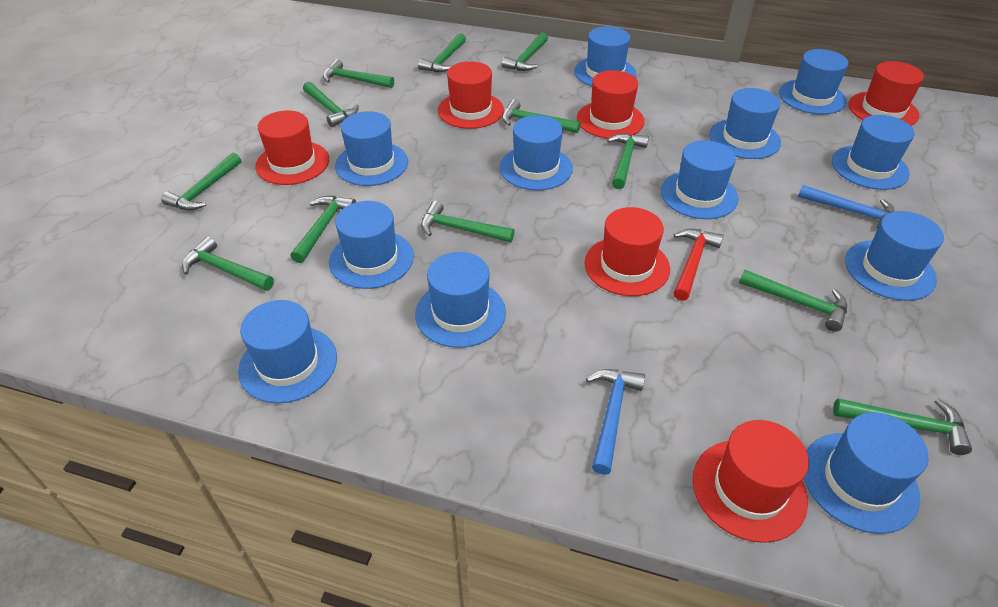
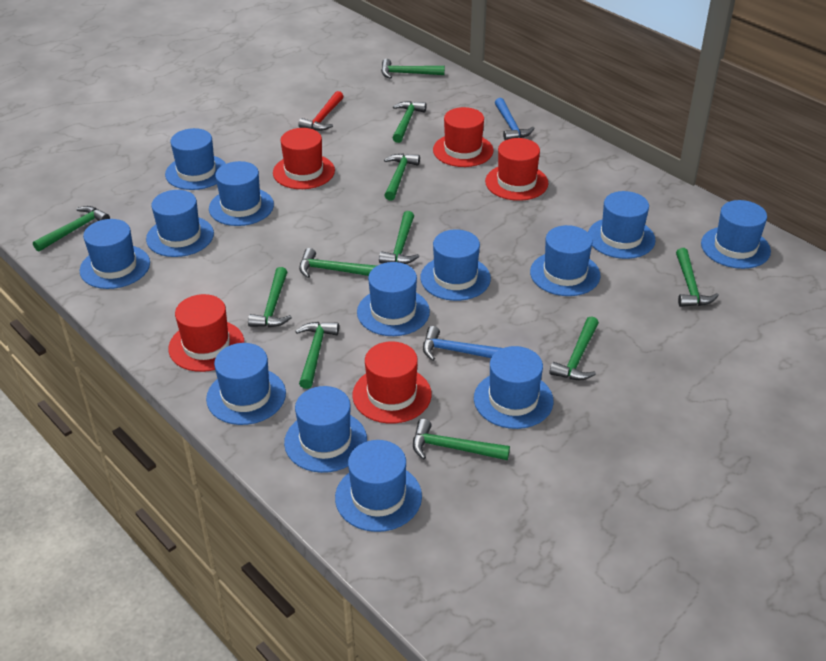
blue hat: 12 -> 13
green hammer: 12 -> 11
red hat: 6 -> 5

